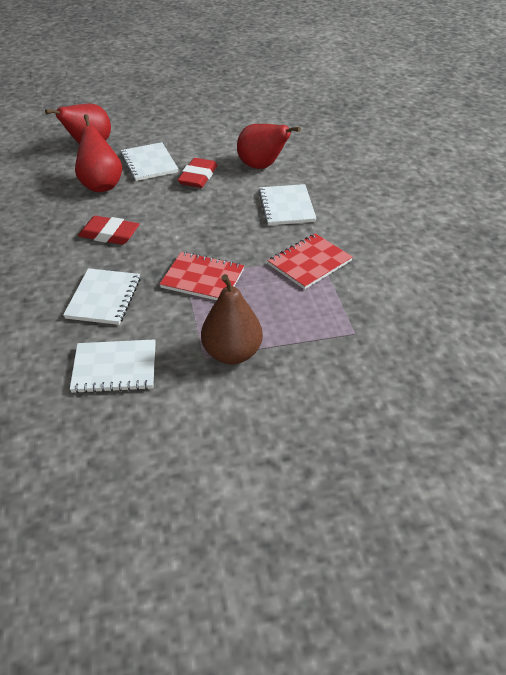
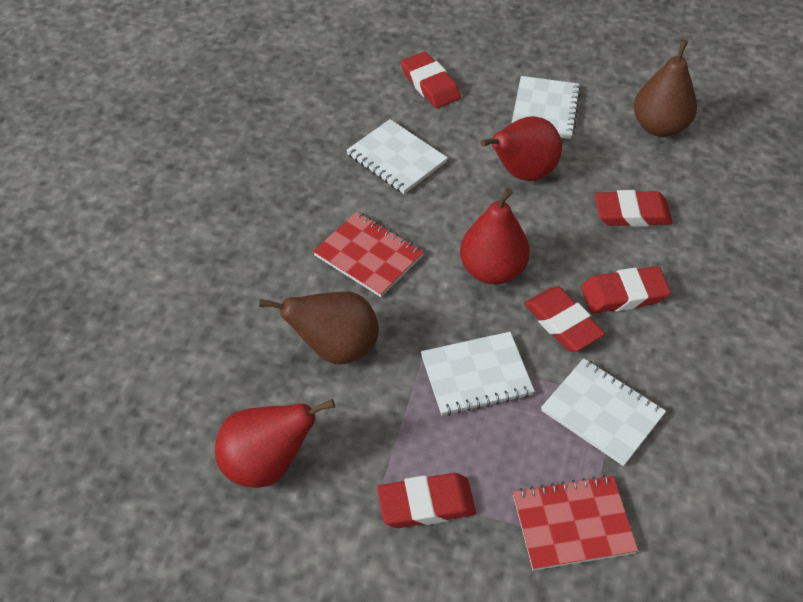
brown pear: 1 -> 2
red eraser: 2 -> 5

